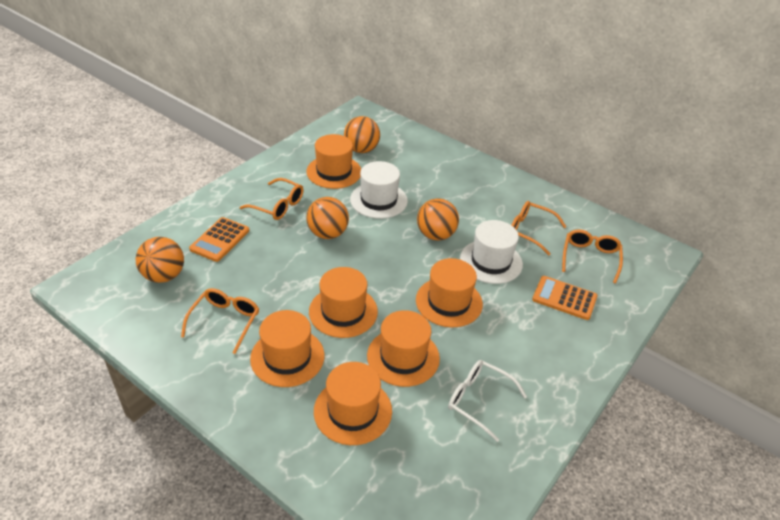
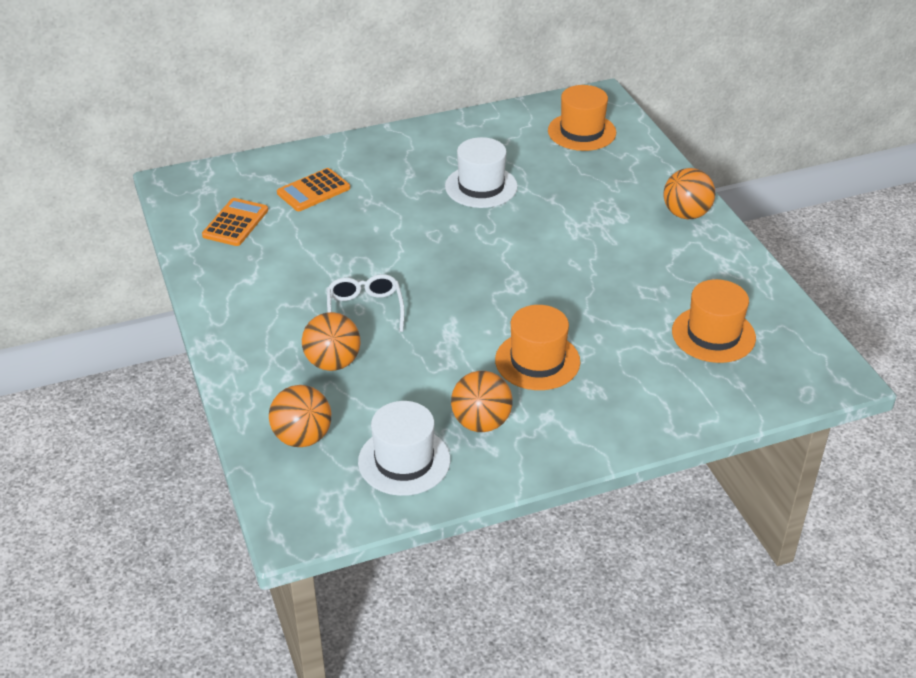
orange glasses: 4 -> 0
orange hat: 6 -> 3

